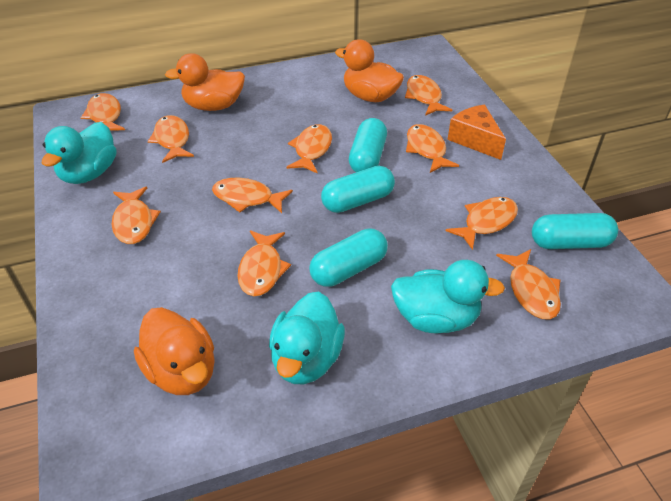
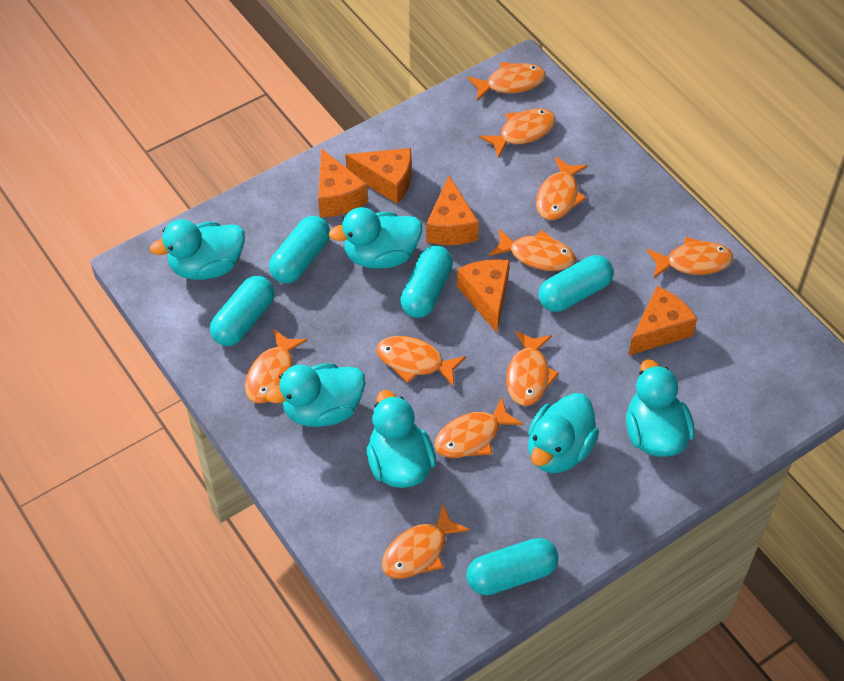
orange cheese: 1 -> 5
orange duck: 3 -> 0
turquoise capsule: 4 -> 5
turquoise duck: 3 -> 6

